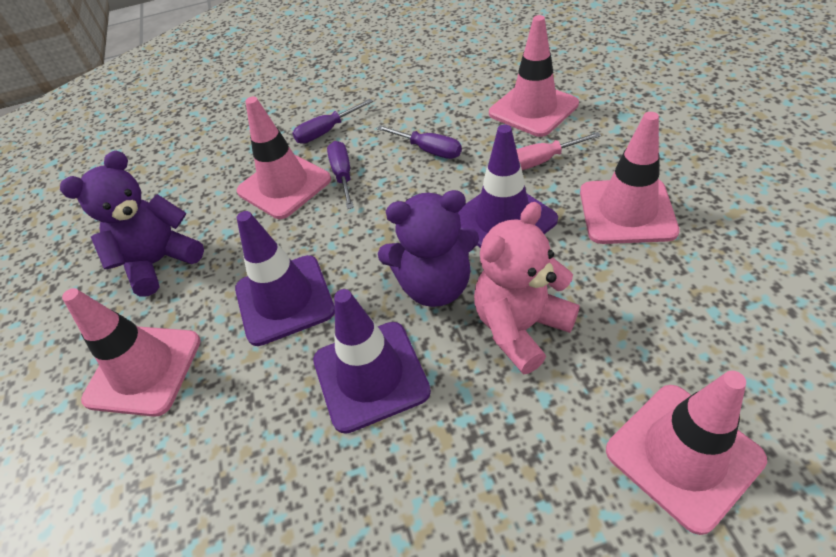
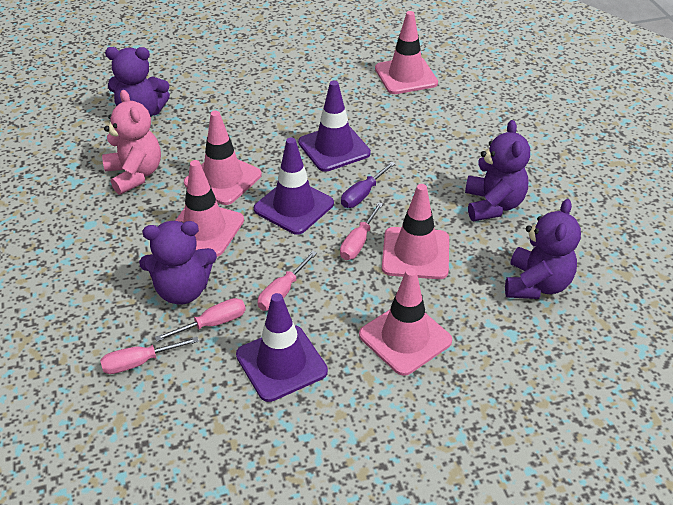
pink screwdriver: 1 -> 4
purple screwdriver: 3 -> 1
purple teddy bear: 2 -> 4

